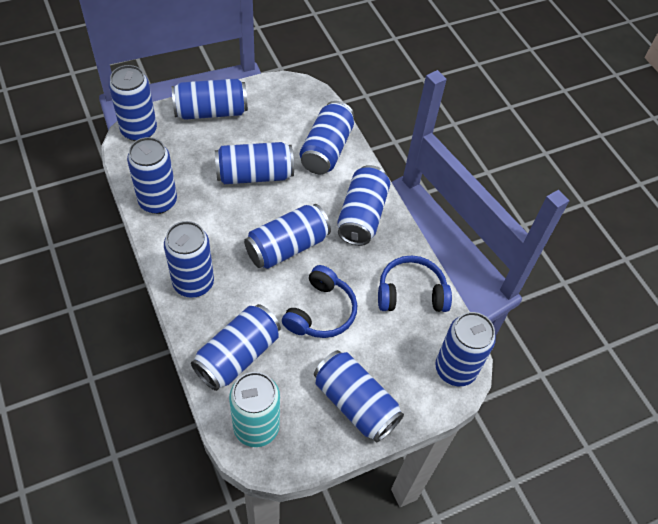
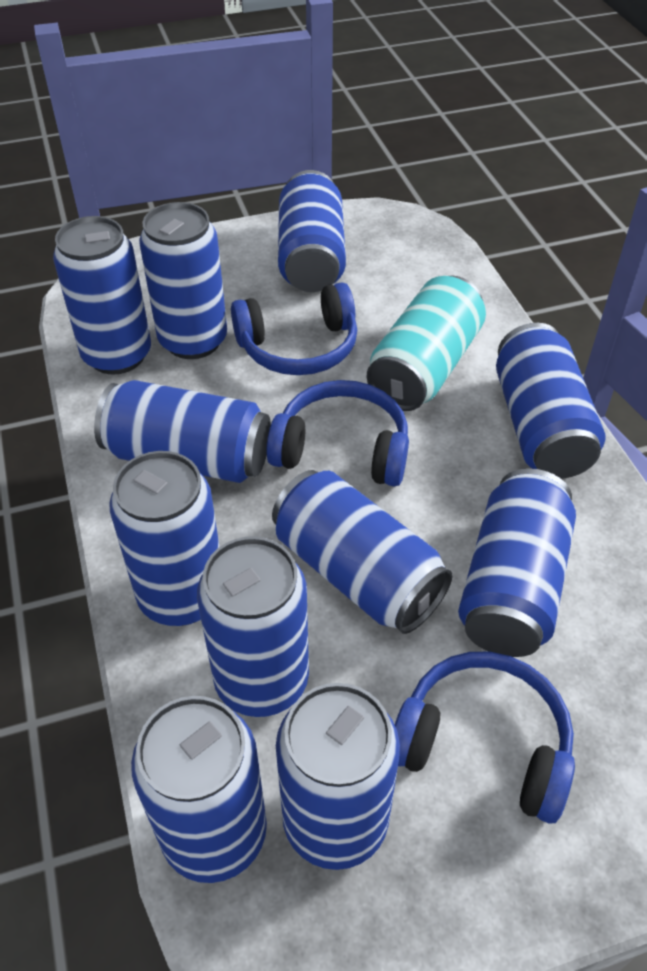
blue headphones: 2 -> 3

